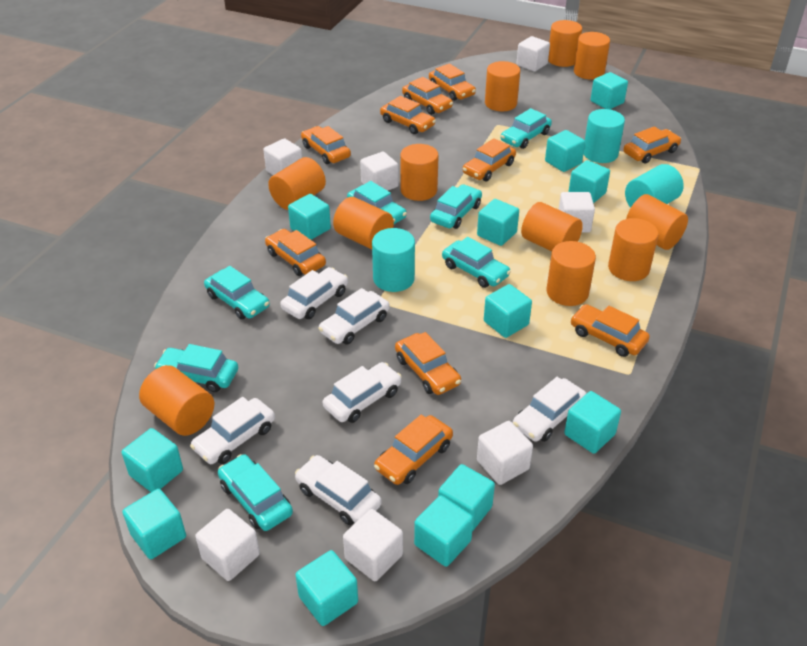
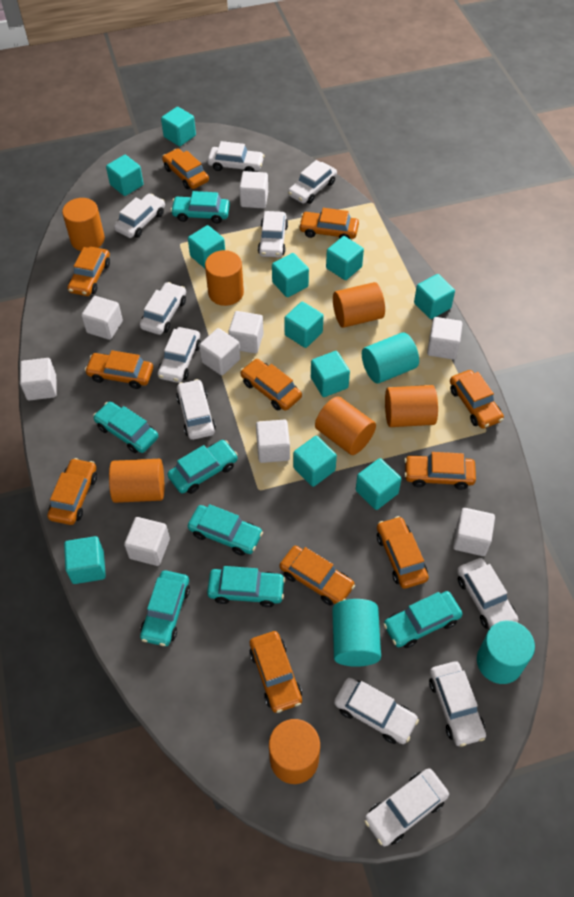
orange car: 10 -> 11
orange cylinder: 11 -> 7
turquoise cube: 12 -> 11
white car: 6 -> 11
white cube: 7 -> 9

